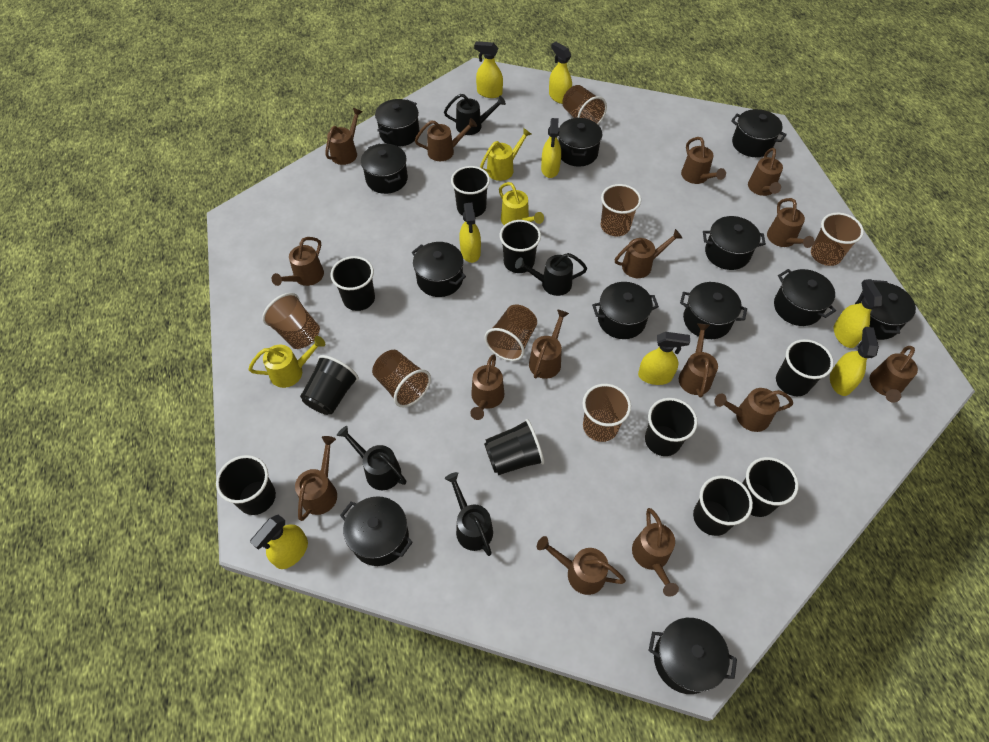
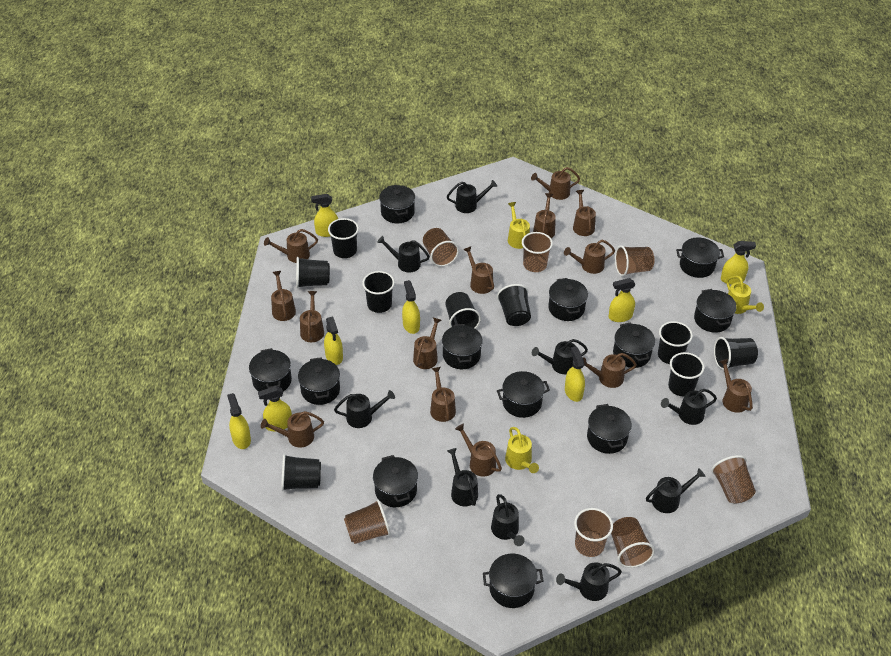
black cup: 10 -> 9
black watering can: 4 -> 9
brown watering can: 15 -> 14

